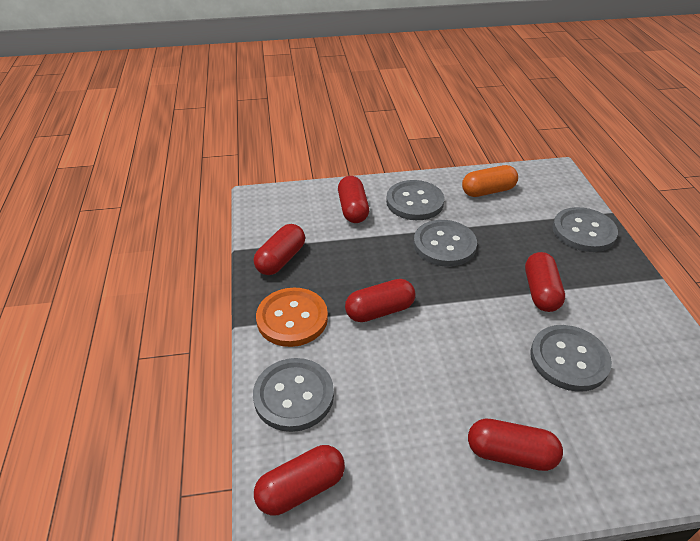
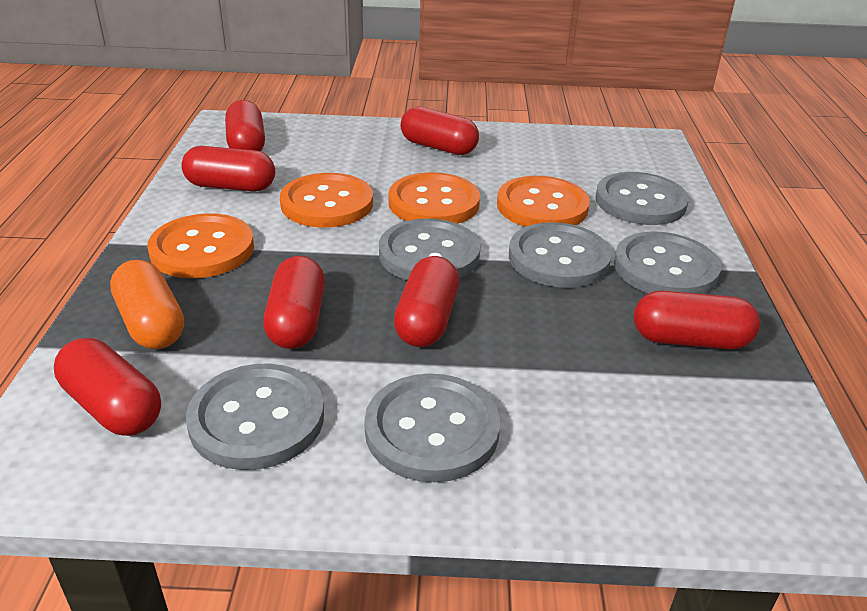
grey button: 5 -> 6
orange button: 1 -> 4
red capsule: 6 -> 7

